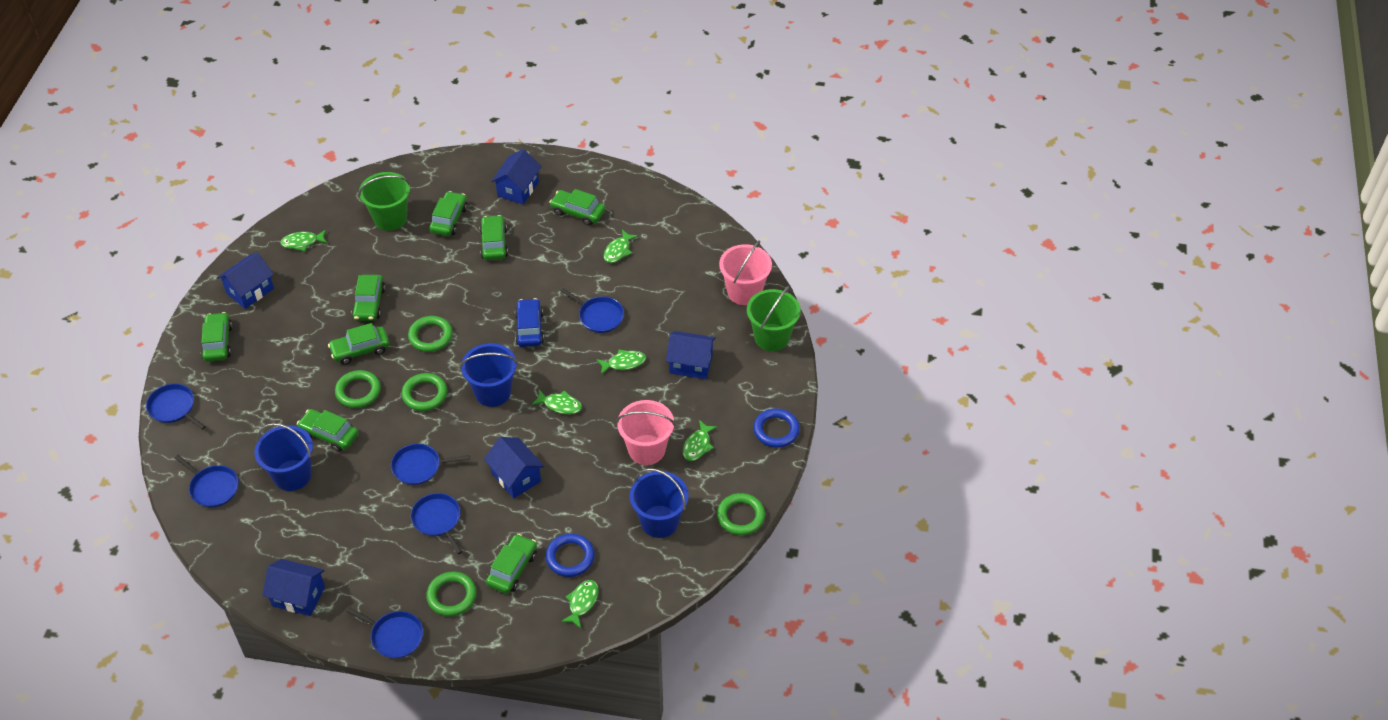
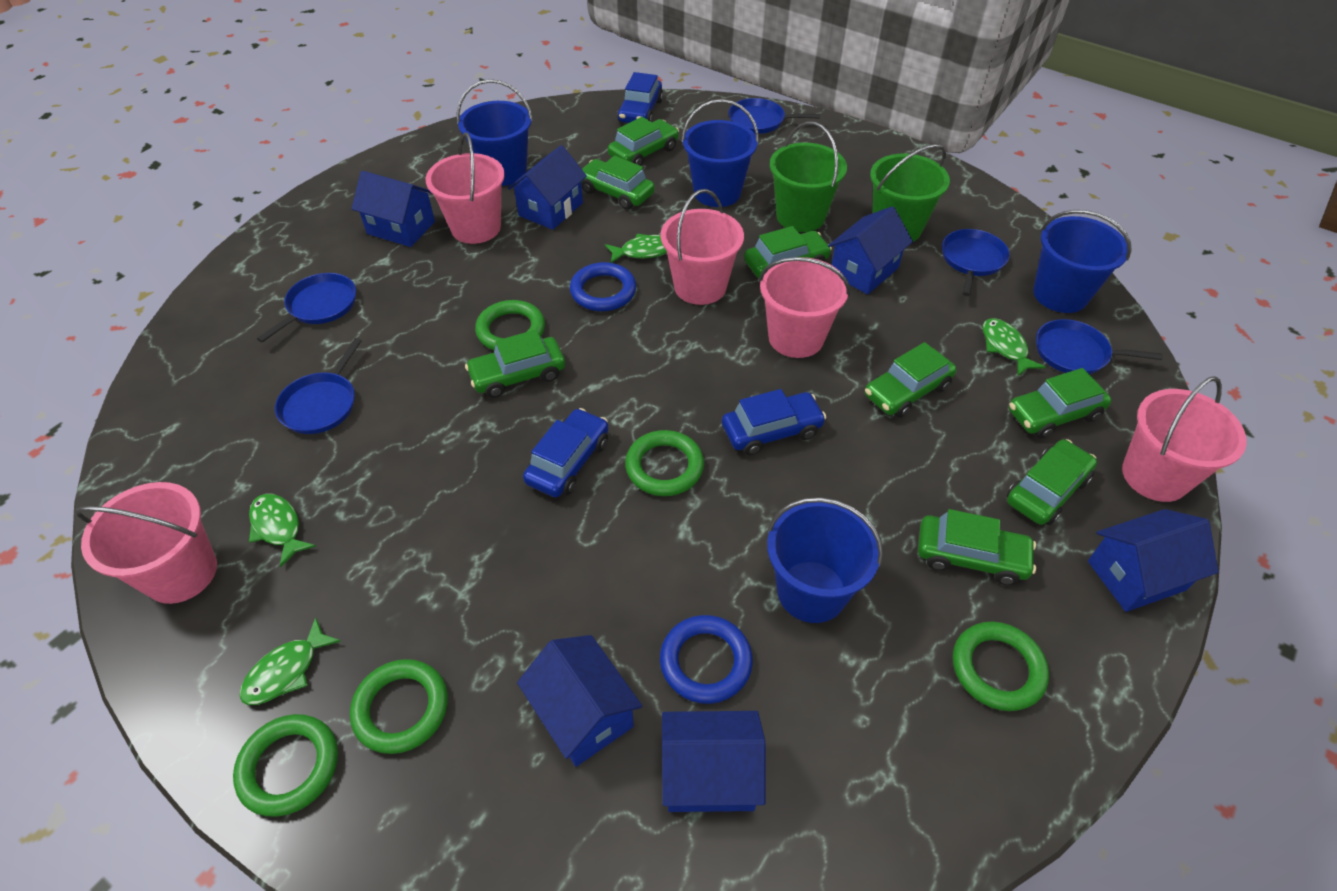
blue bucket: 3 -> 4
blue car: 1 -> 3
blue house: 5 -> 6
blue pan: 6 -> 5
green fish: 6 -> 4
pink bucket: 2 -> 5

